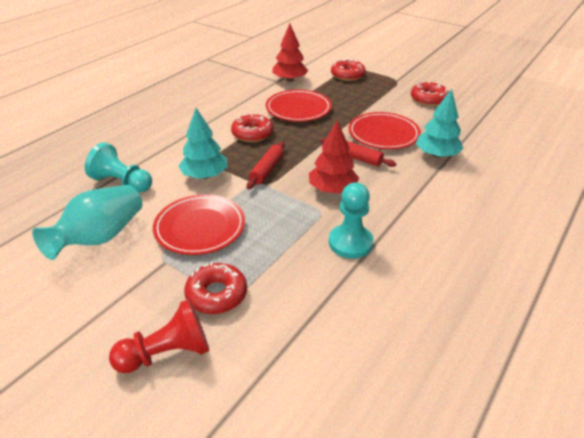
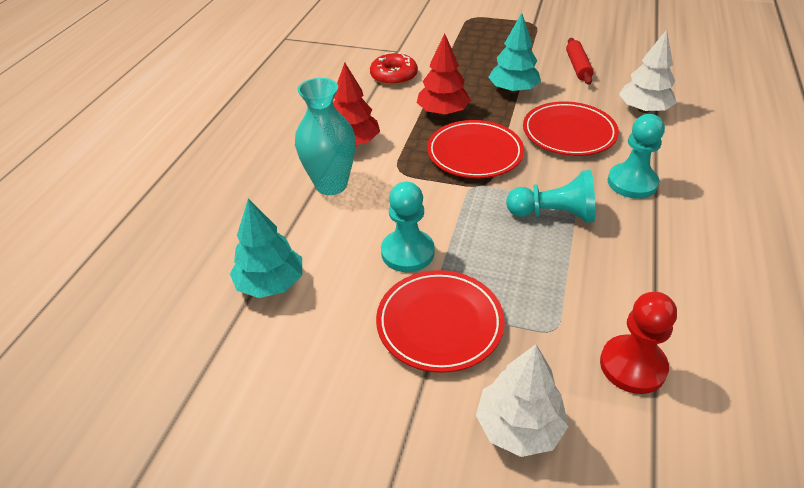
red donut: 4 -> 1
red rolling pin: 2 -> 1
turquoise pawn: 2 -> 3
white tree: 0 -> 2

